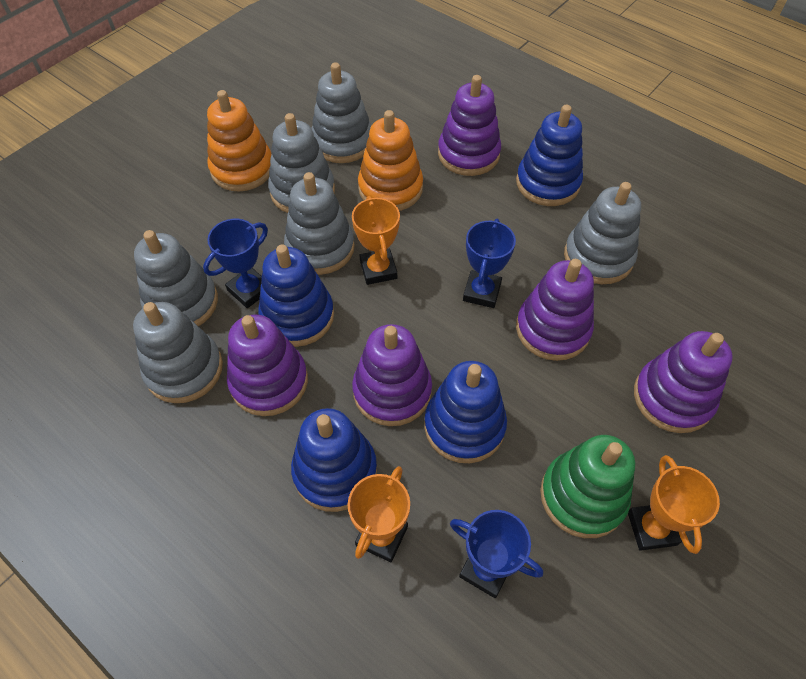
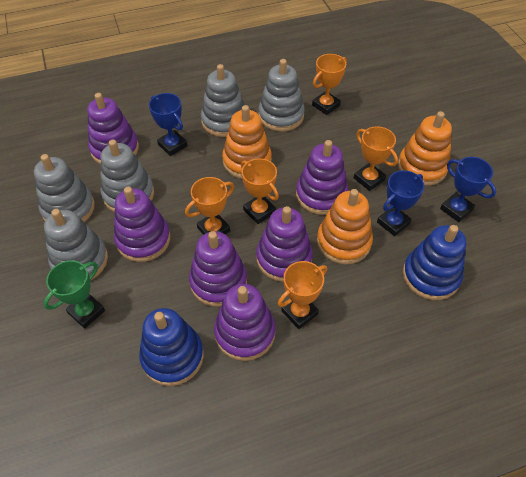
blue stacking toy: 4 -> 2
green stacking toy: 1 -> 0
green trophy: 0 -> 1
grey stacking toy: 6 -> 5
orange stacking toy: 2 -> 3
orange trophy: 3 -> 5
purple stacking toy: 5 -> 6

